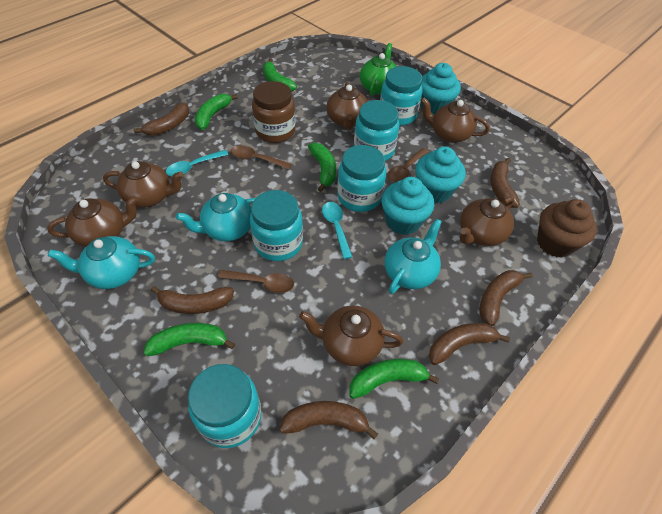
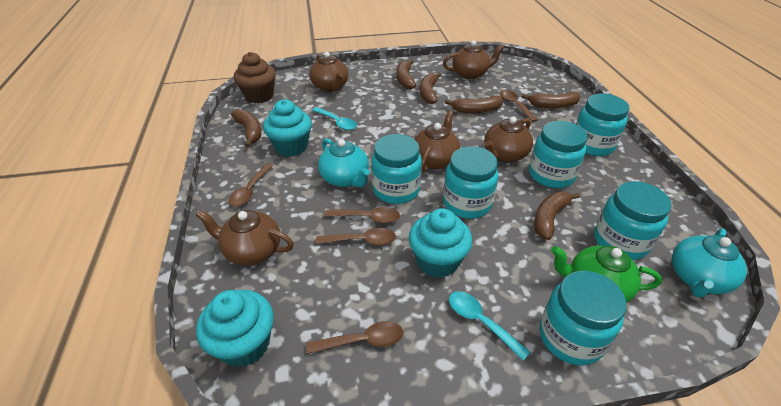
brown jar: 1 -> 0
brown spoon: 3 -> 5
brown teapot: 6 -> 5
green banana: 5 -> 0
turquoise jar: 5 -> 6
turquoise teapot: 3 -> 2

